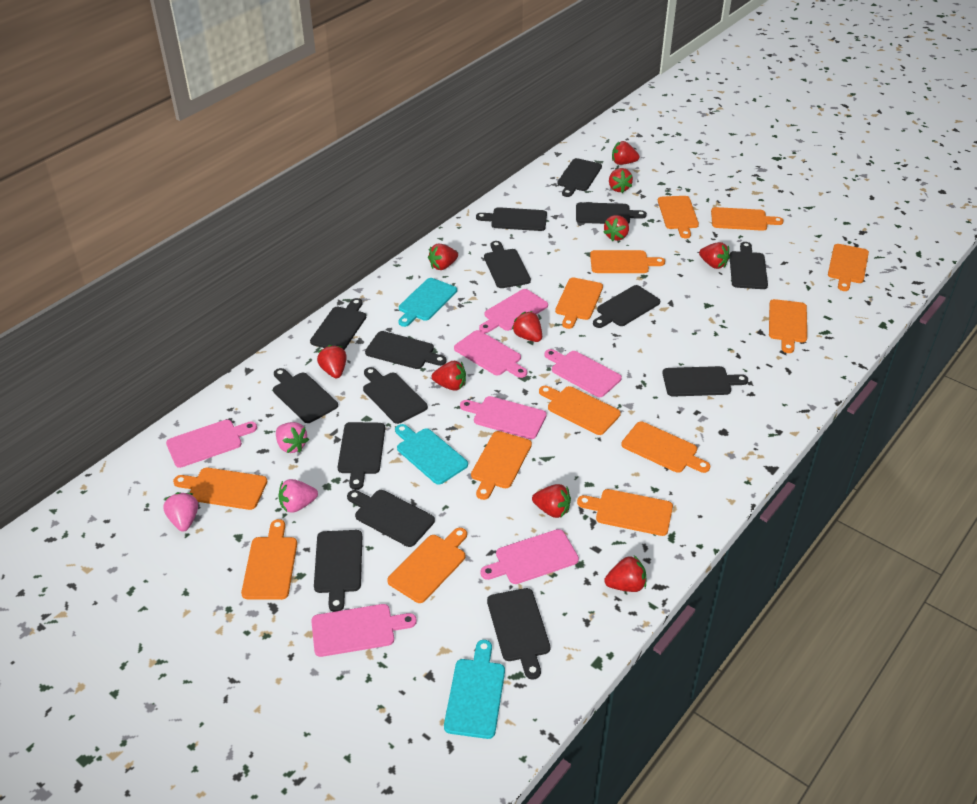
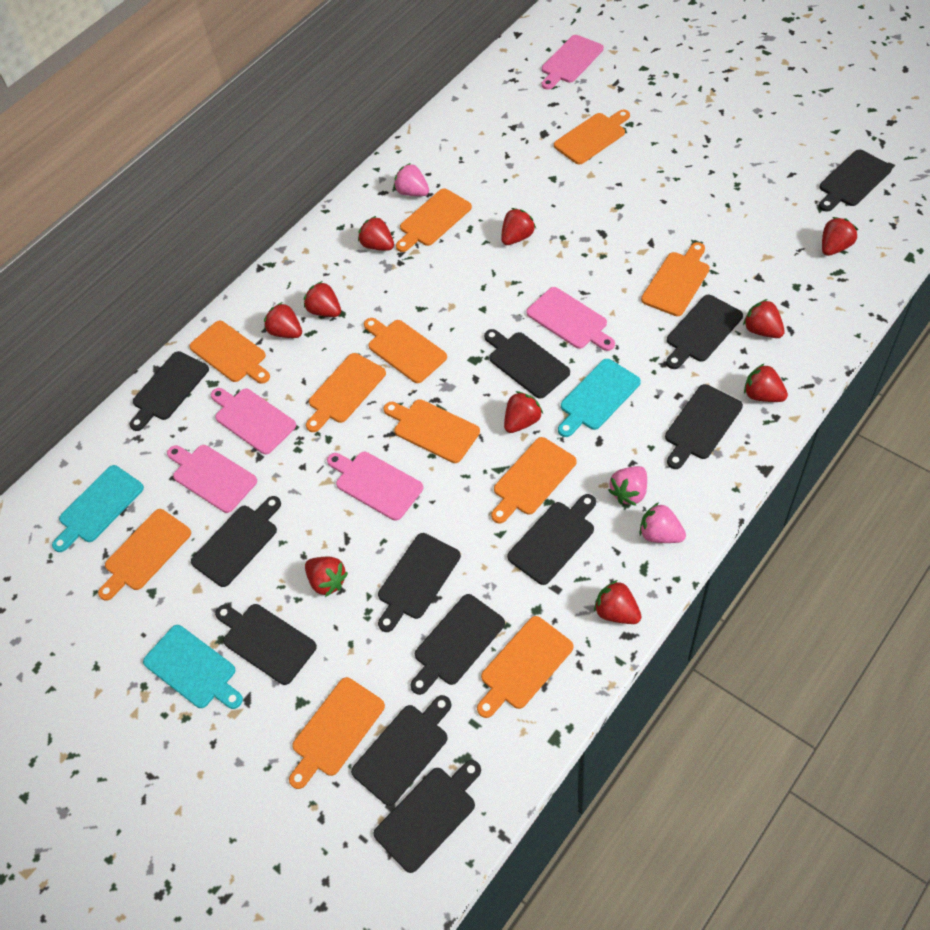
black cutting board: 15 -> 12
orange cutting board: 13 -> 11
pink cutting board: 7 -> 5

